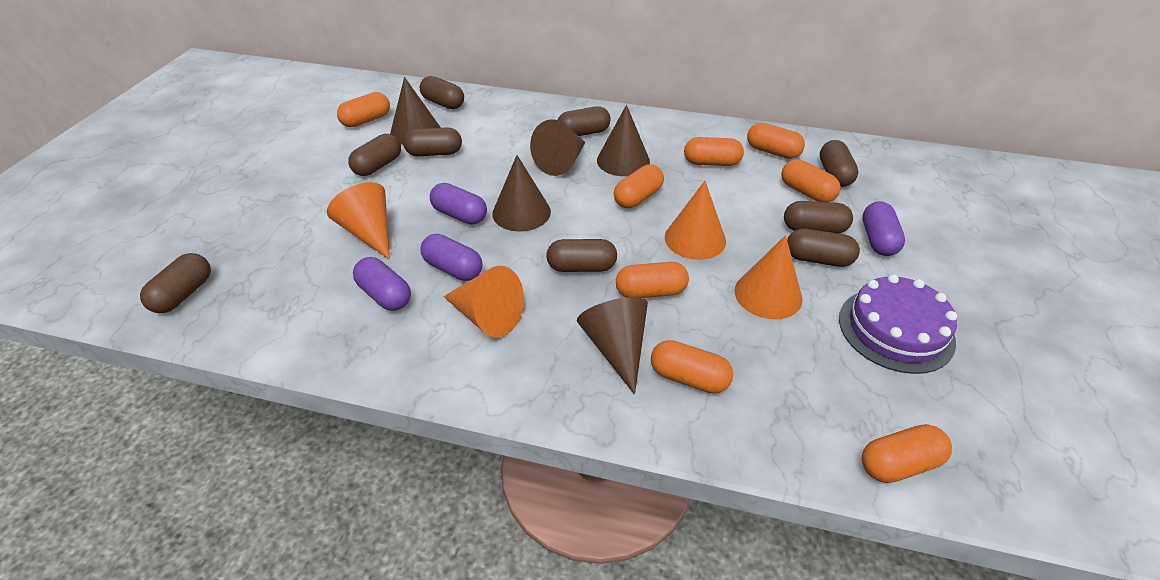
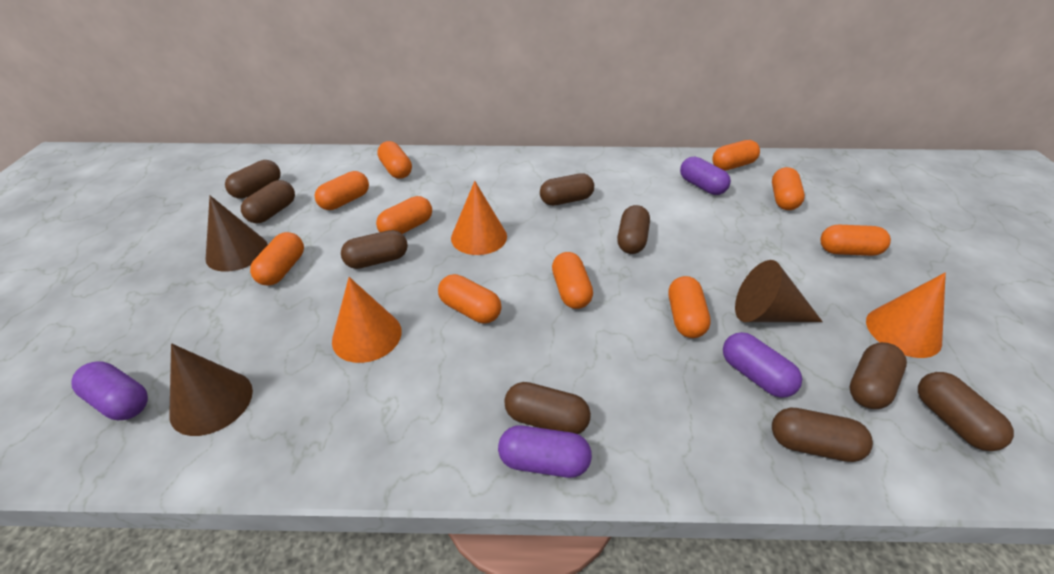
brown cone: 5 -> 3
orange capsule: 8 -> 10
orange cone: 4 -> 3
purple cake: 1 -> 0

